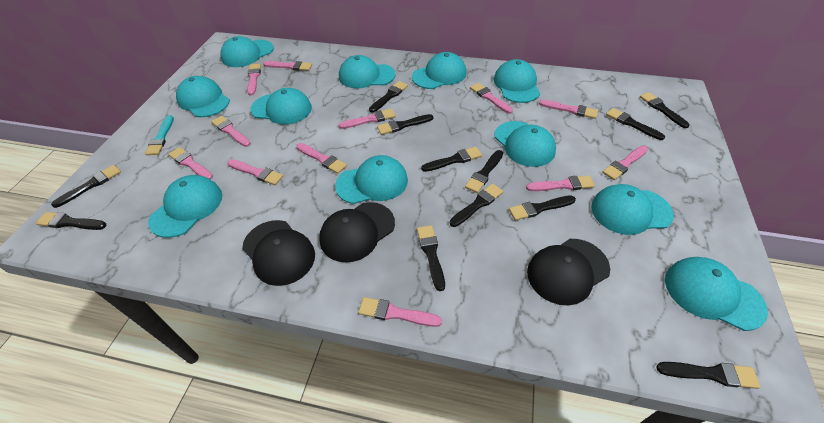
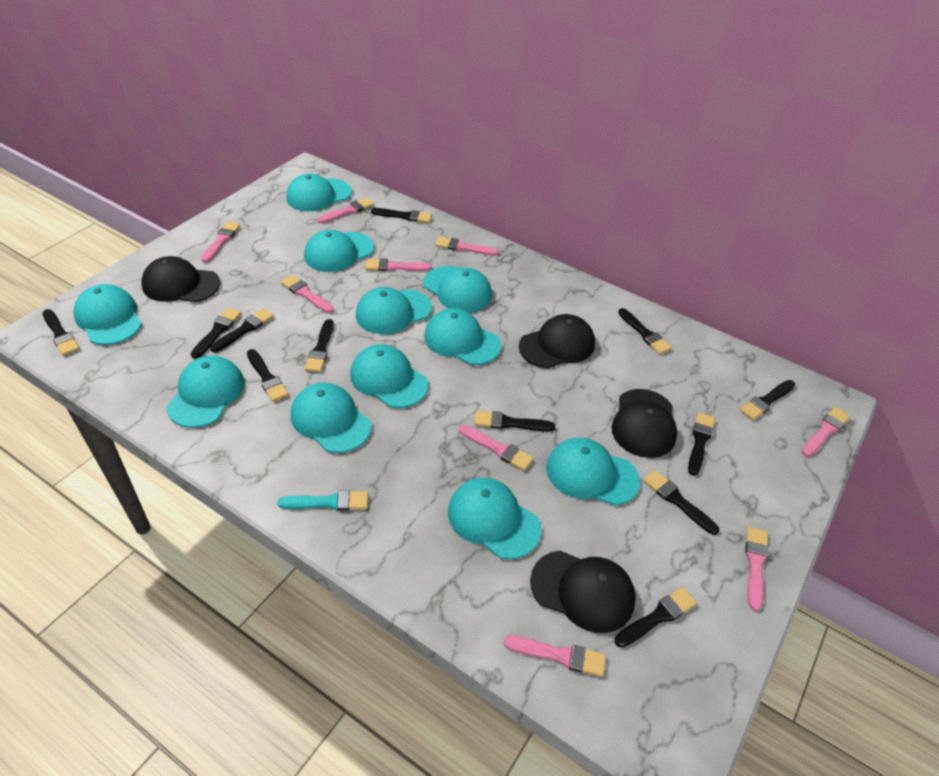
black cap: 3 -> 4
pink brush: 12 -> 9

